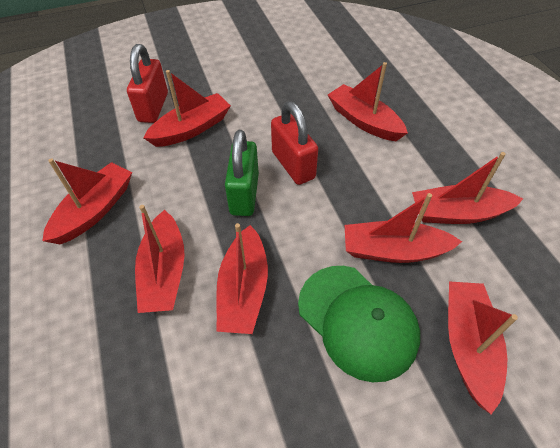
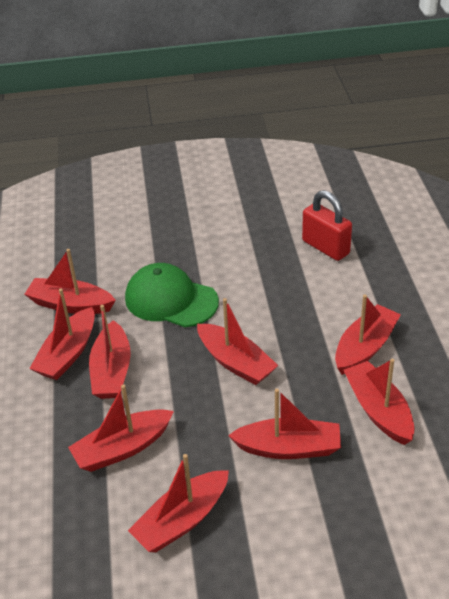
green padlock: 1 -> 0
red boat: 8 -> 9
red padlock: 2 -> 1

